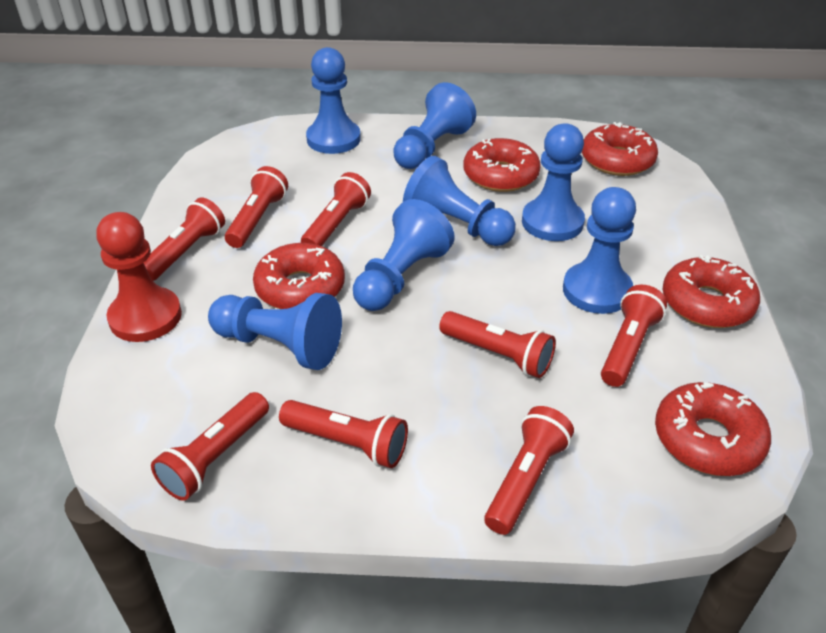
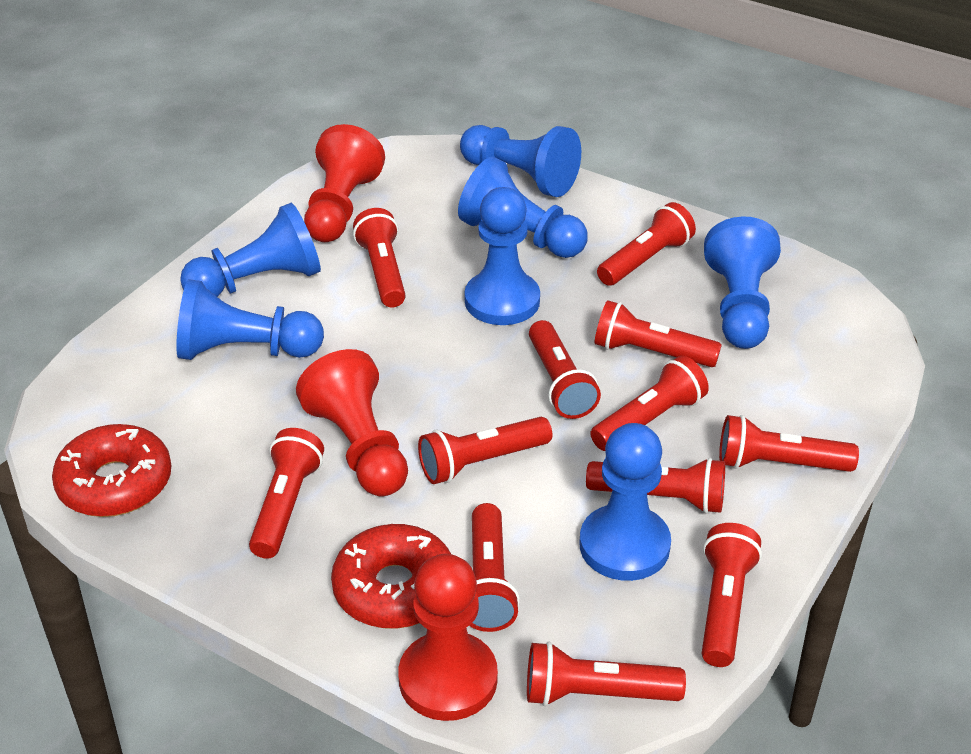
red donut: 5 -> 2
red flashlight: 8 -> 12
red pawn: 1 -> 3

